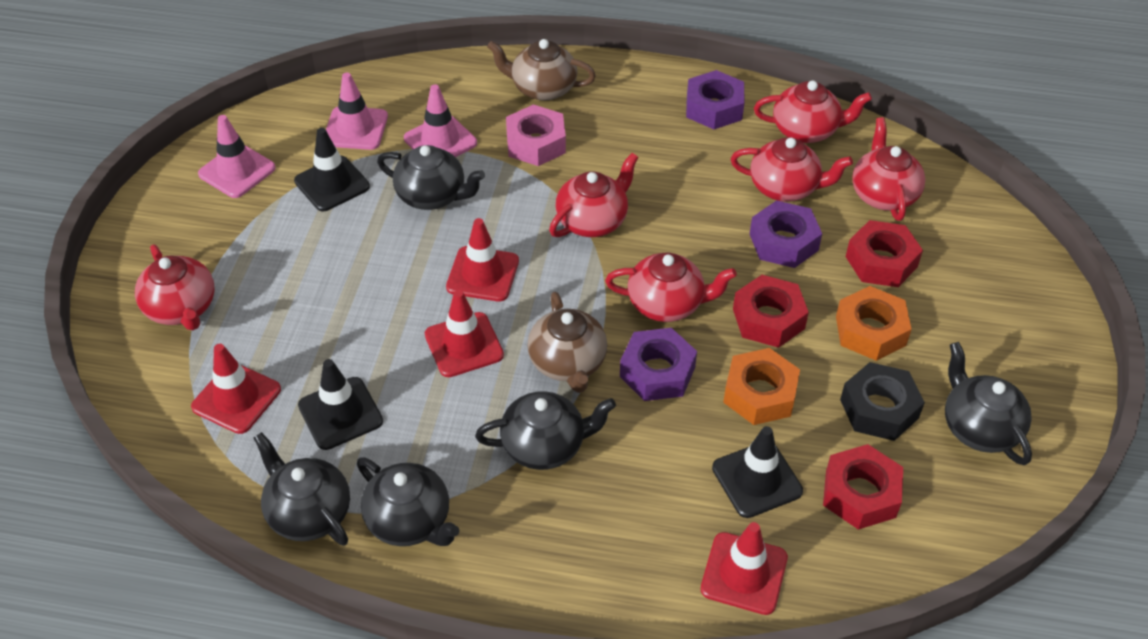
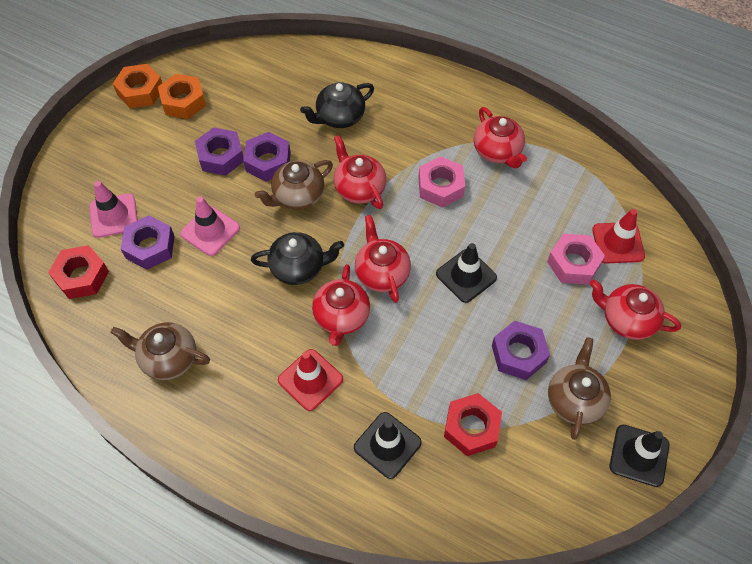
black nut: 1 -> 0
black teapot: 5 -> 2
brown teapot: 2 -> 3
pink nut: 1 -> 2
pink traffic cone: 3 -> 2
purple nut: 3 -> 4
red nut: 3 -> 2
red teapot: 6 -> 5
red traffic cone: 4 -> 2

